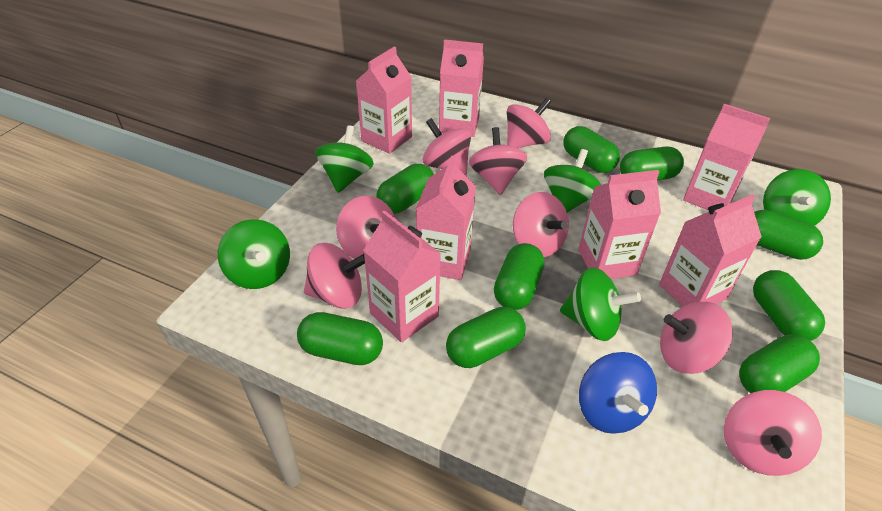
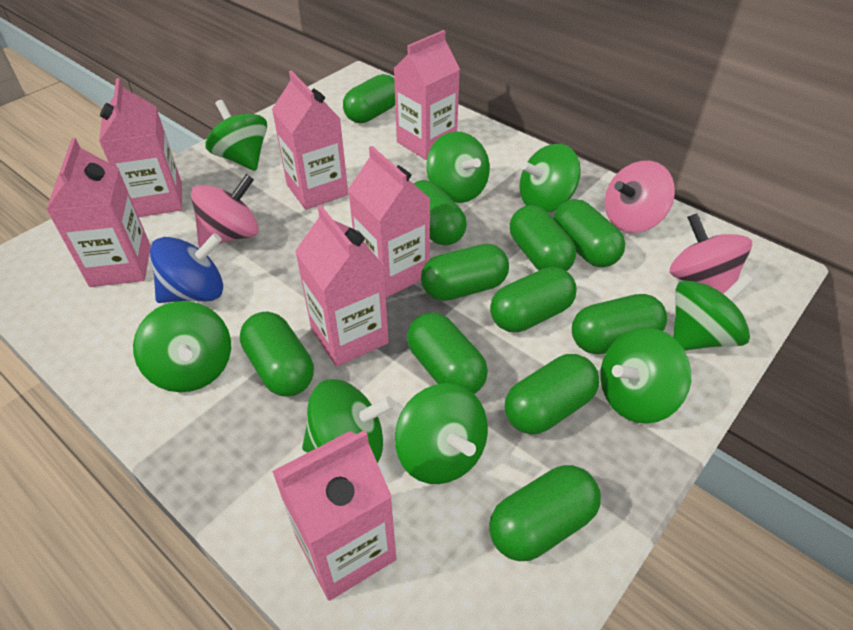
green capsule: 9 -> 11
green spinning top: 5 -> 8
pink spinning top: 8 -> 3

